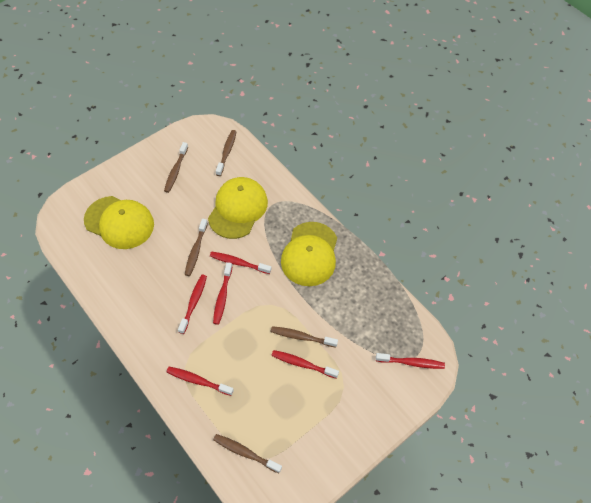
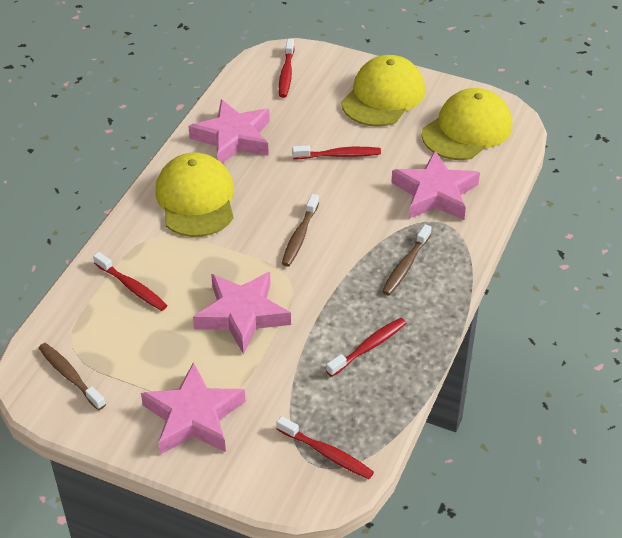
brown toothbrush: 5 -> 3
pink star: 0 -> 4
red toothbrush: 6 -> 5

